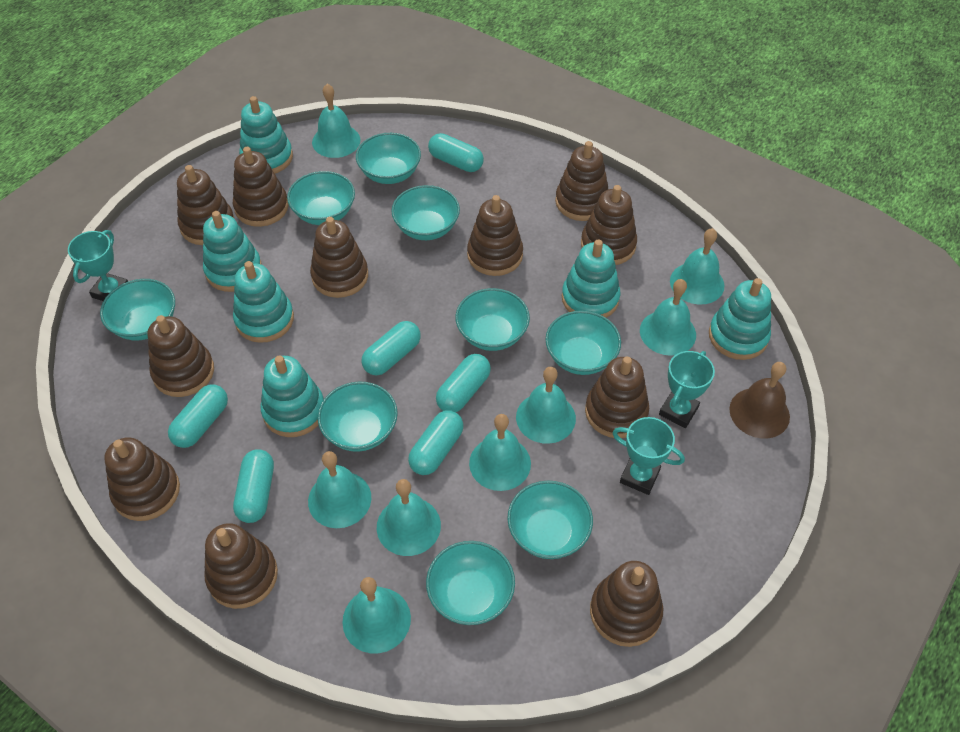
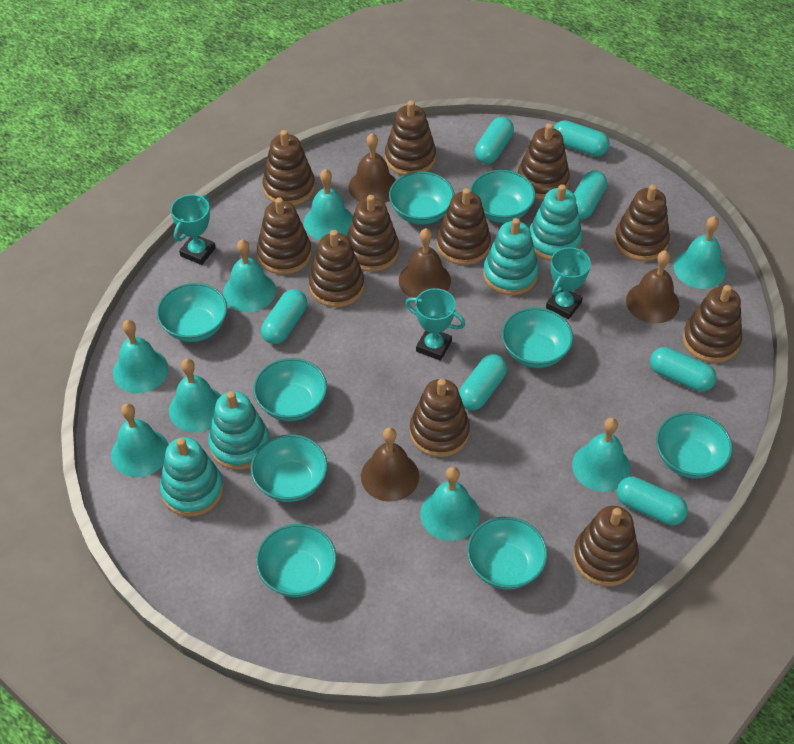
brown bell: 1 -> 4
turquoise capsule: 6 -> 7
turquoise stacking toy: 6 -> 4

